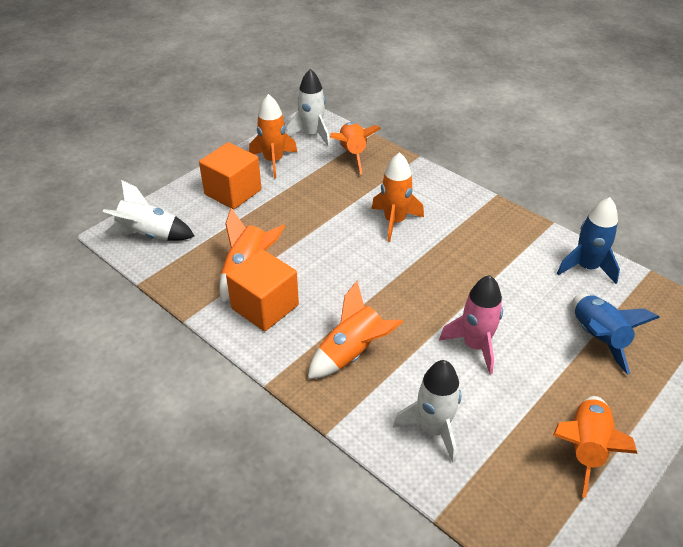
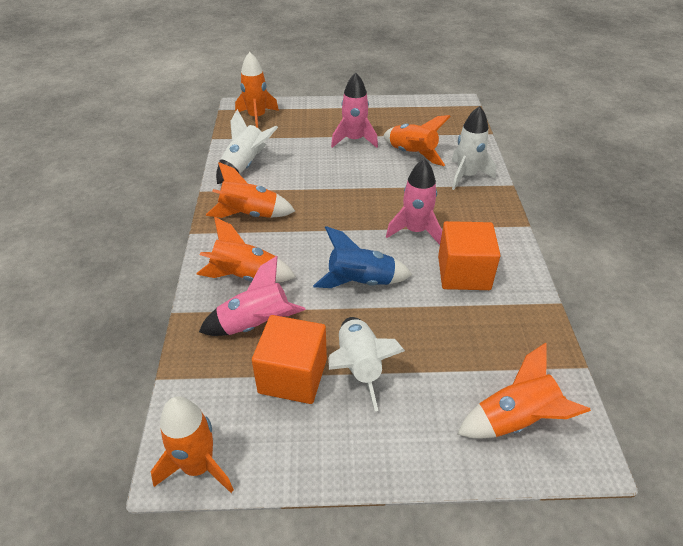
blue rocket: 2 -> 1
pink rocket: 1 -> 3

